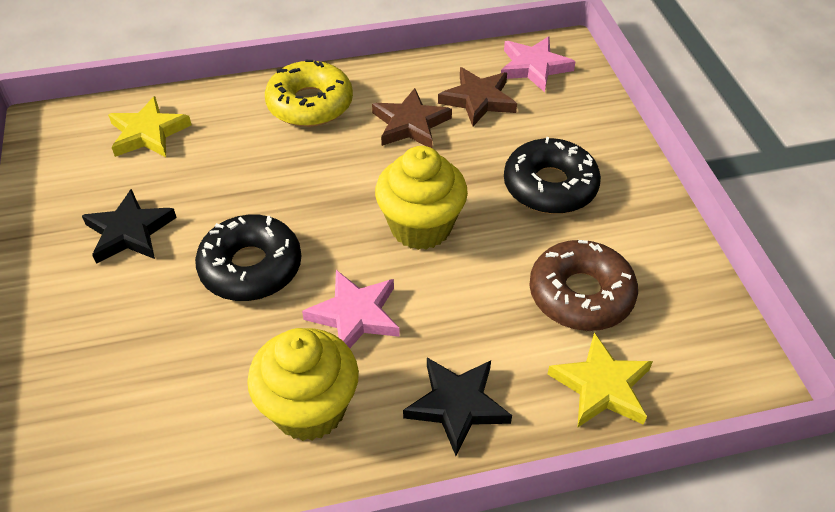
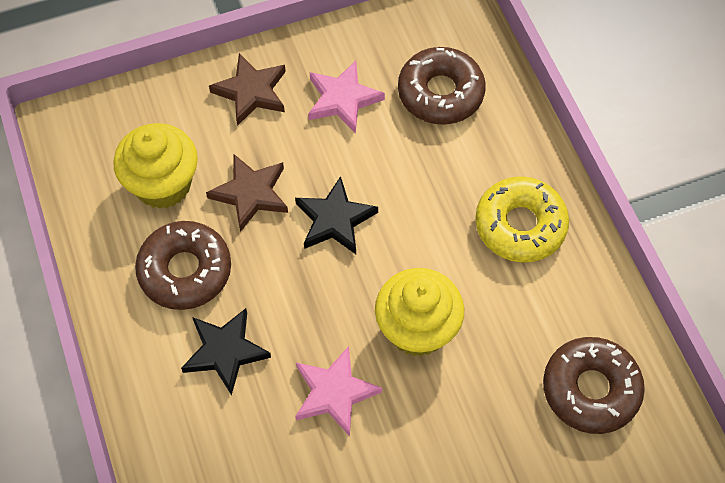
black donut: 2 -> 0
brown donut: 1 -> 3
yellow star: 2 -> 0

